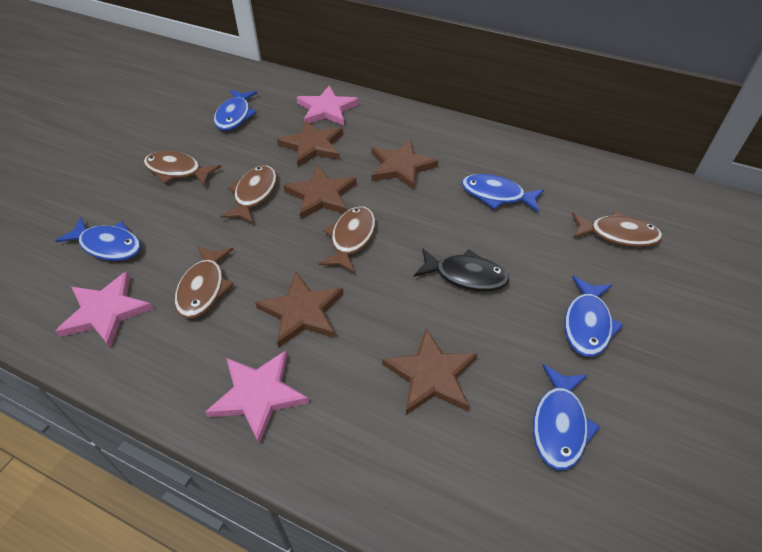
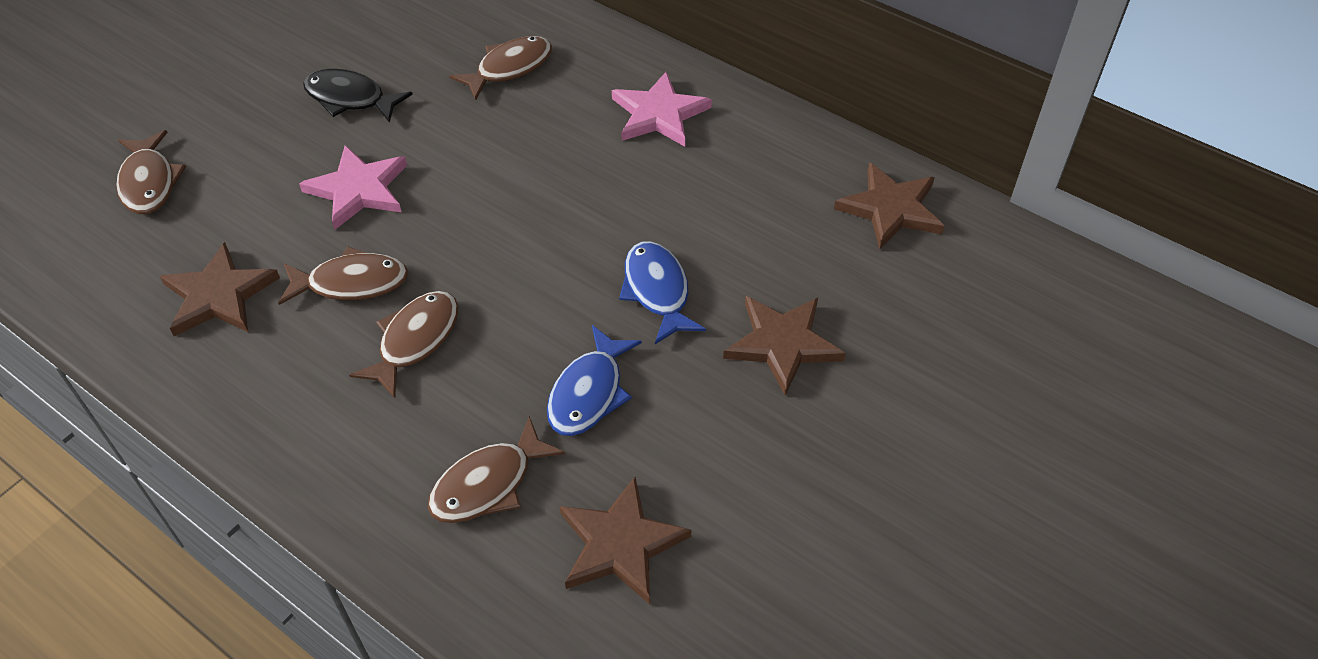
blue fish: 5 -> 2
brown star: 5 -> 4
pink star: 3 -> 2

